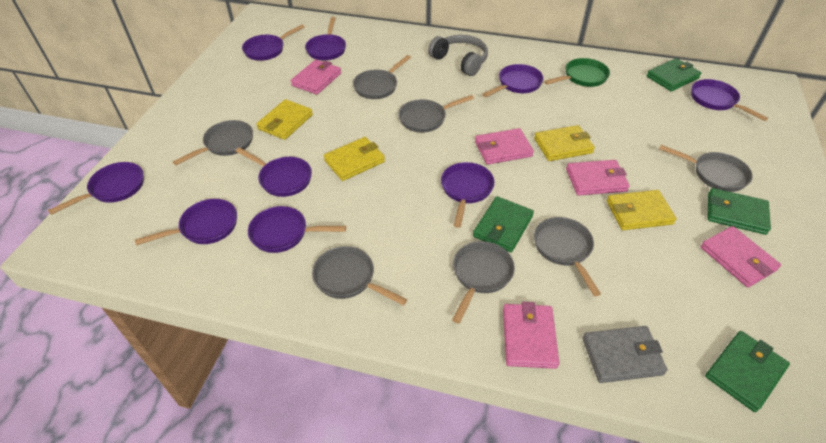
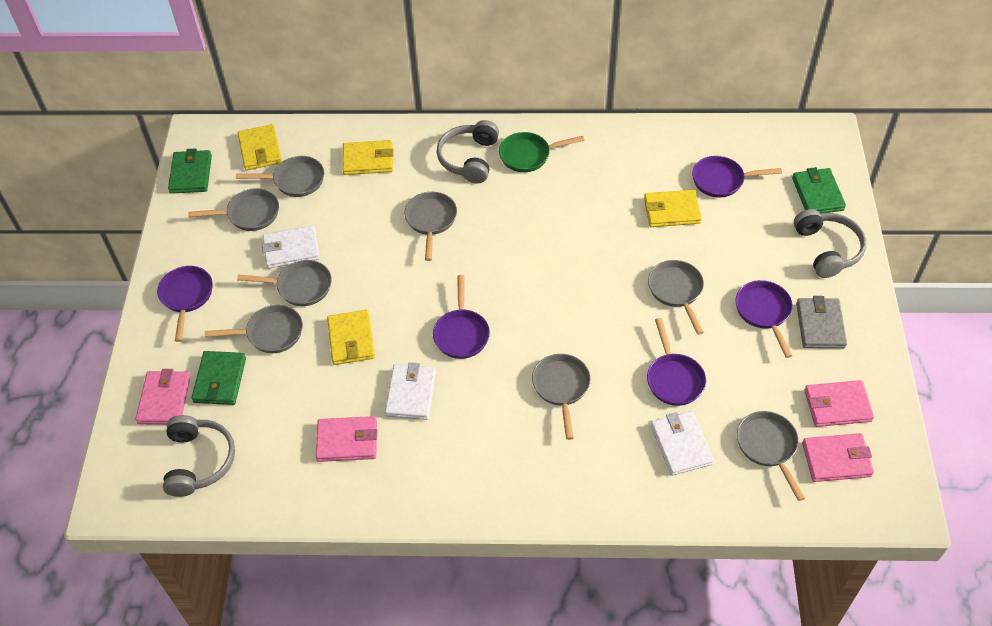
green wallet: 4 -> 3
grey headphones: 1 -> 3
grey pan: 7 -> 8
pink wallet: 5 -> 4
purple pan: 9 -> 5
white wallet: 0 -> 3

